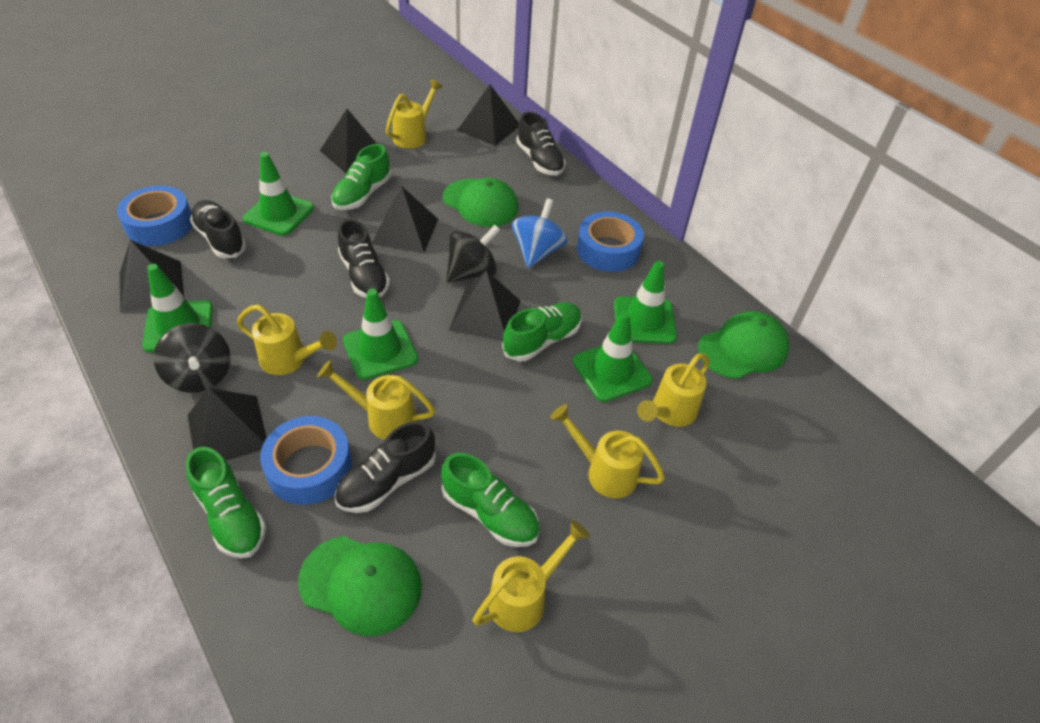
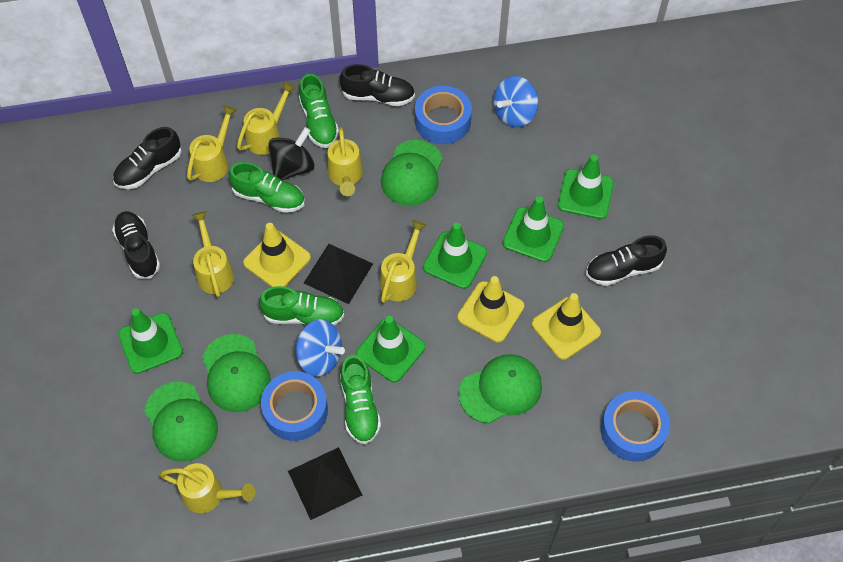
black pyramid: 6 -> 2
black spinning top: 2 -> 1
blue spinning top: 1 -> 2
green cap: 3 -> 4
yellow traffic cone: 0 -> 3

